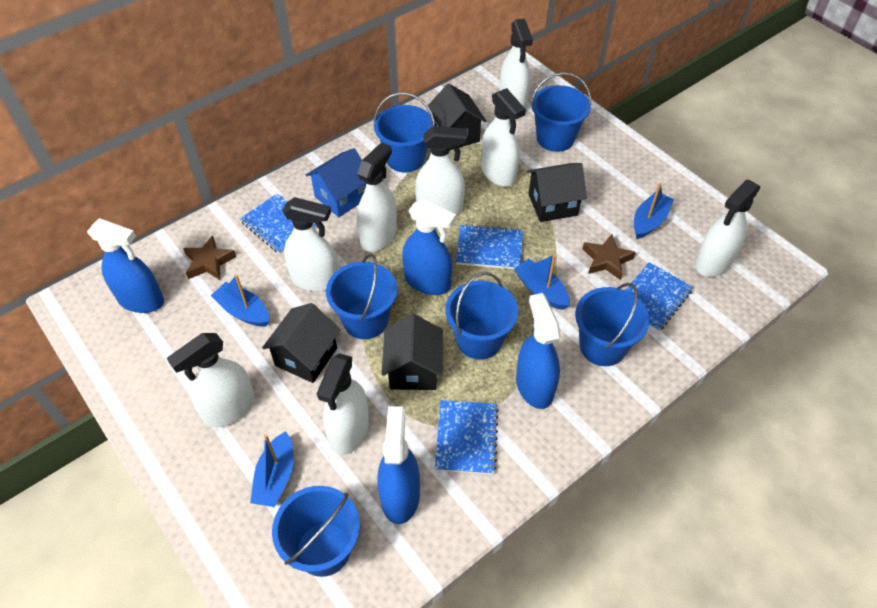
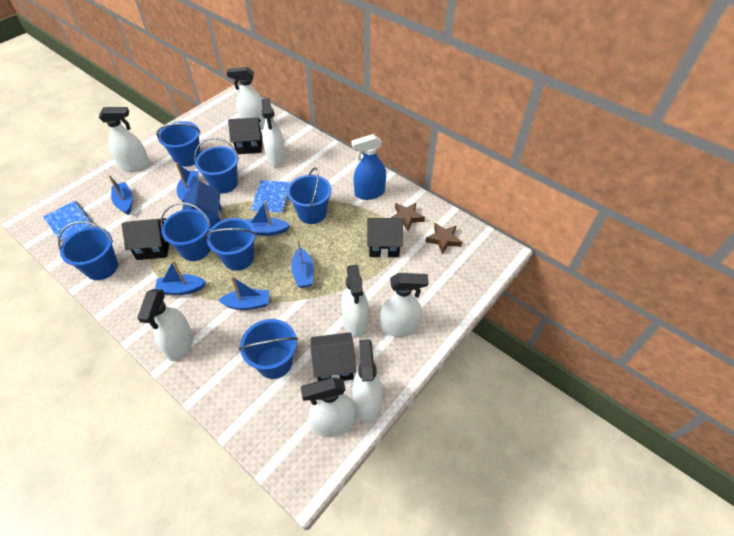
blue boat: 4 -> 6
blue bucket: 6 -> 7
blue notebook: 4 -> 2
blue spray bottle: 4 -> 1

